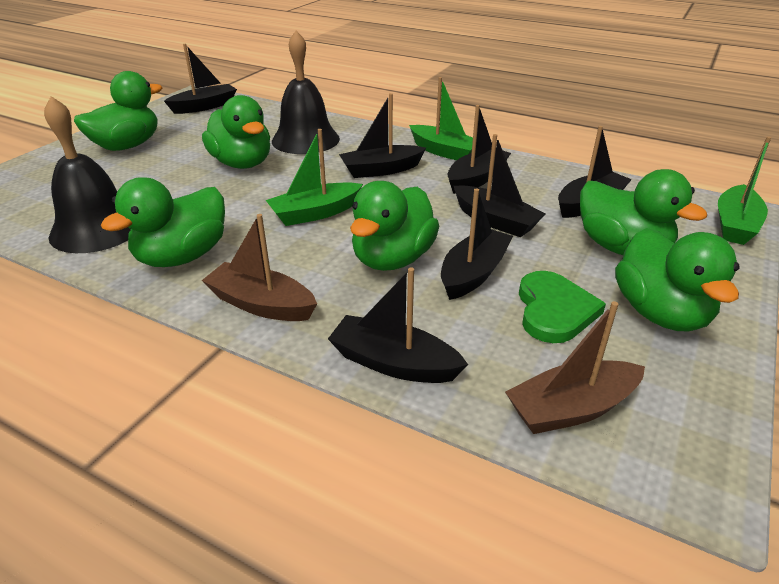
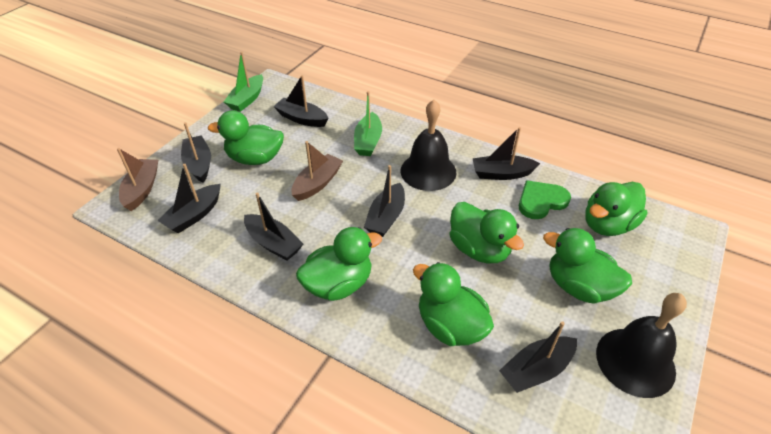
green boat: 3 -> 2

